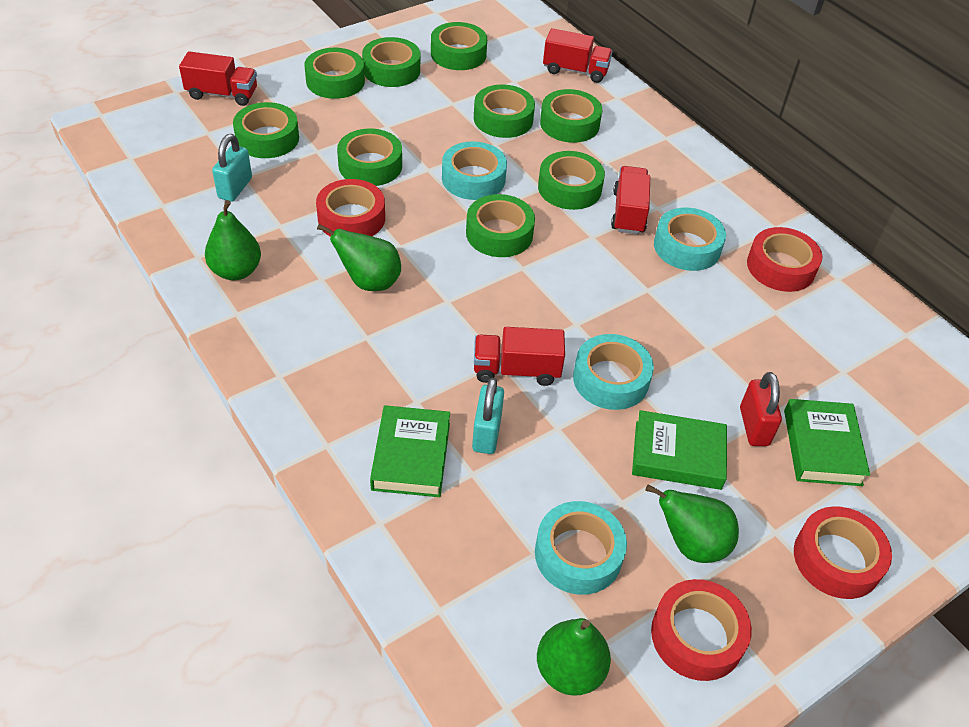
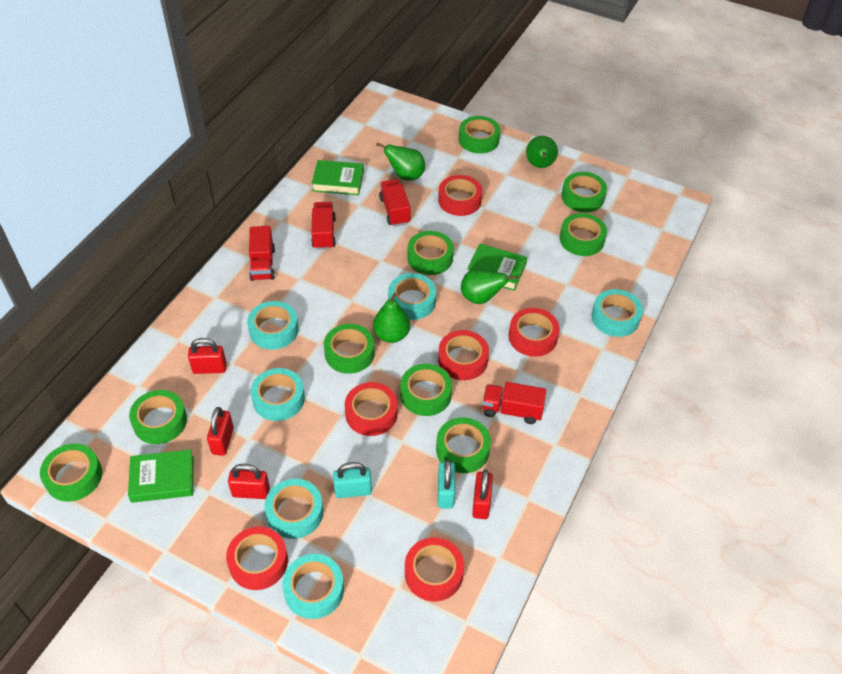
red padlock: 1 -> 4
red tape: 4 -> 6
turquoise tape: 4 -> 6

